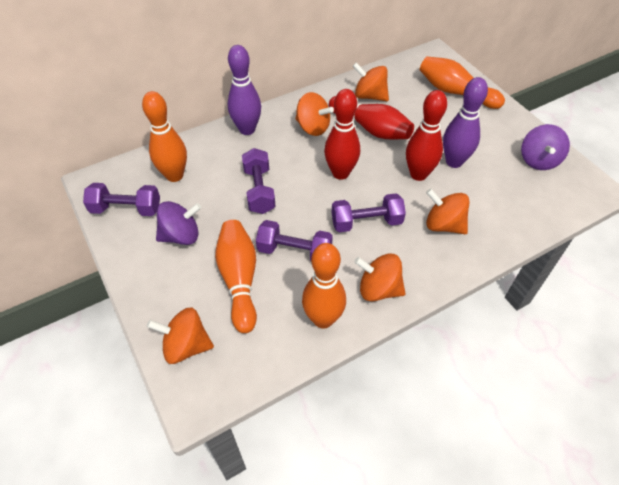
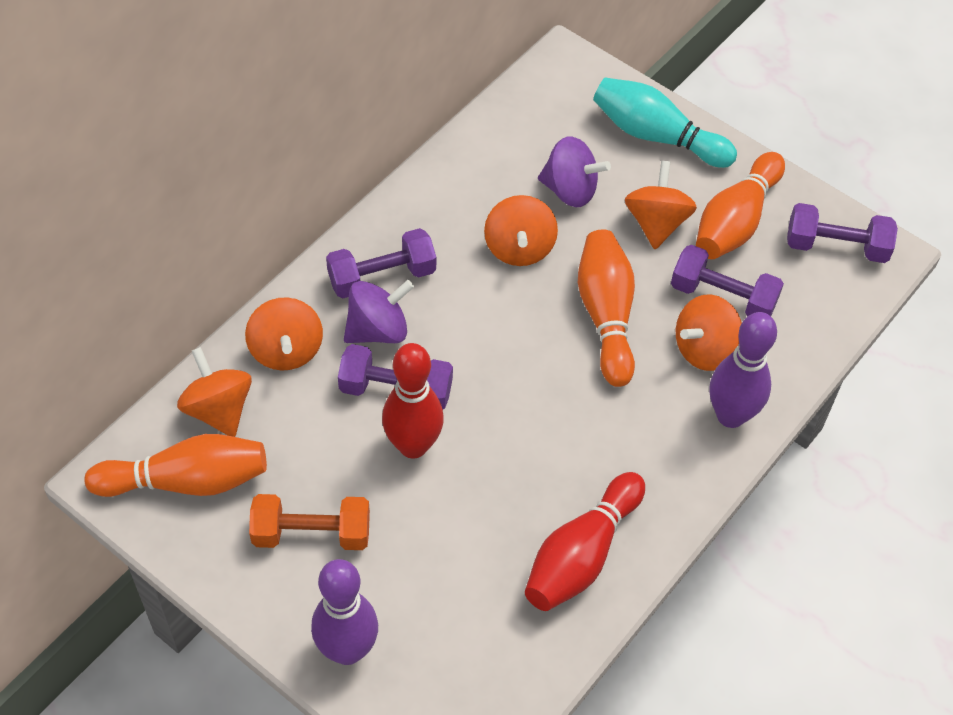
orange bowling pin: 4 -> 3
orange dumbbell: 0 -> 1
red bowling pin: 3 -> 2
turquoise bowling pin: 0 -> 1

